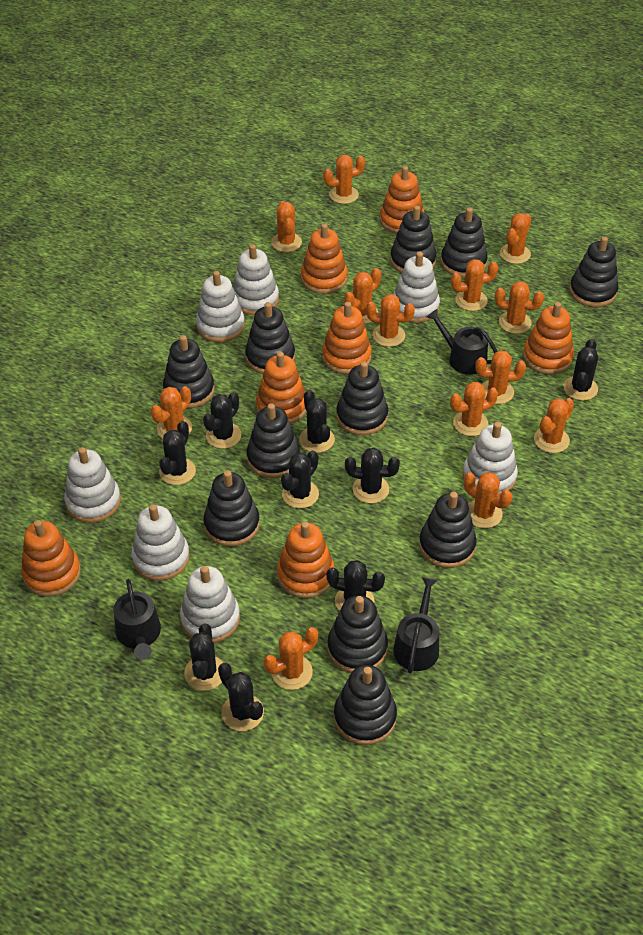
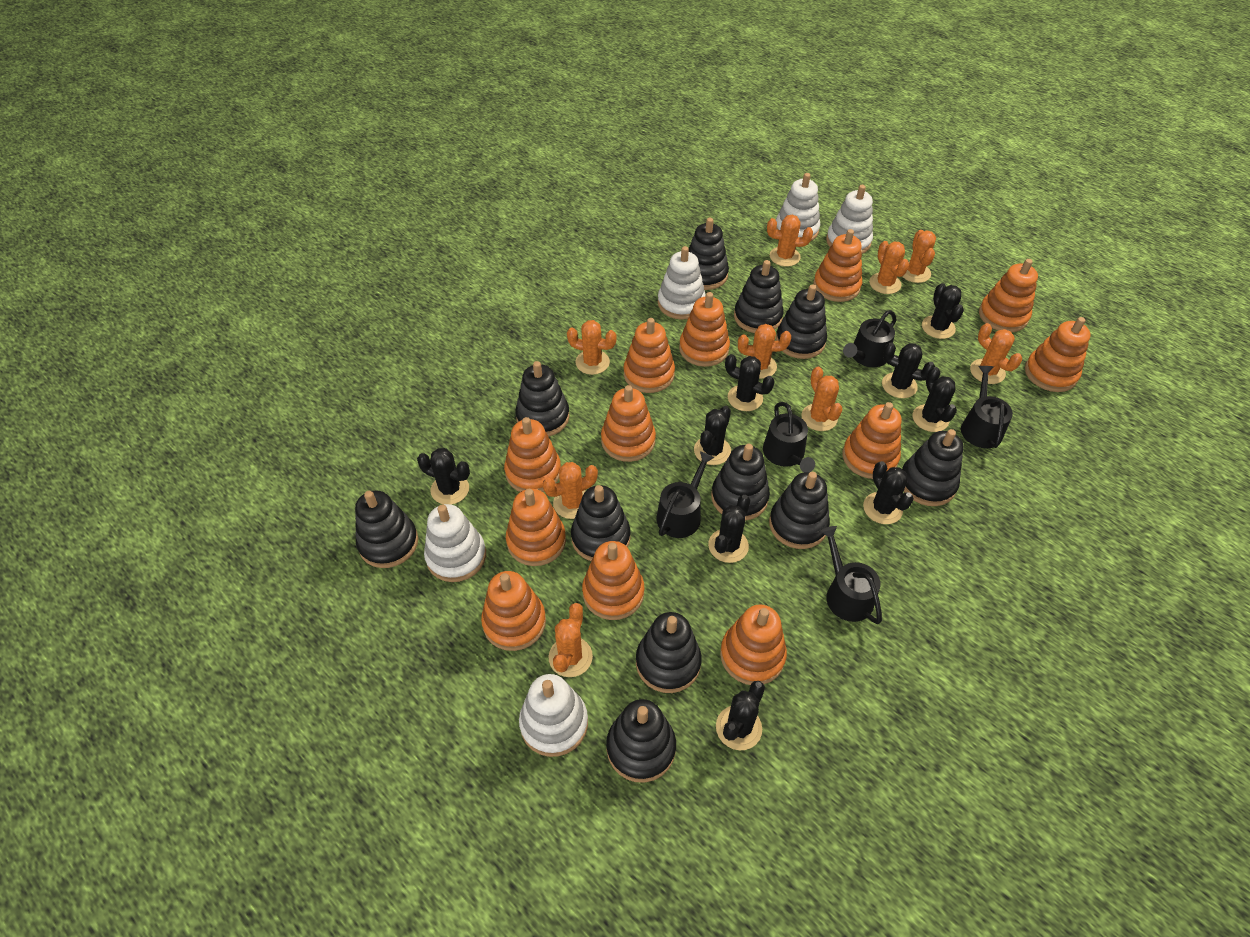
black watering can: 3 -> 5
orange cactus: 13 -> 9
orange stacking toy: 7 -> 12
white stacking toy: 7 -> 5

